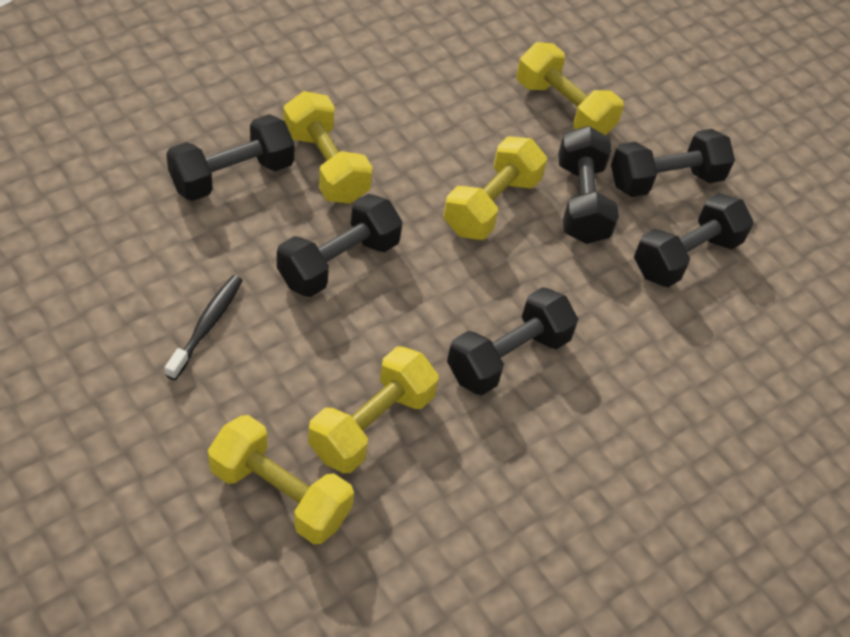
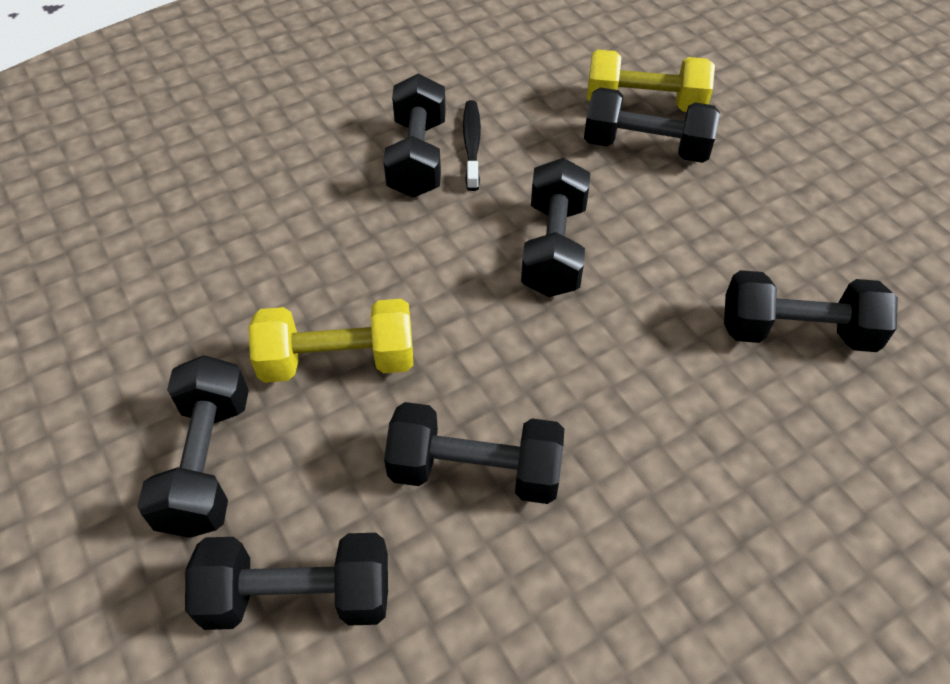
black dumbbell: 6 -> 7
yellow dumbbell: 5 -> 2

